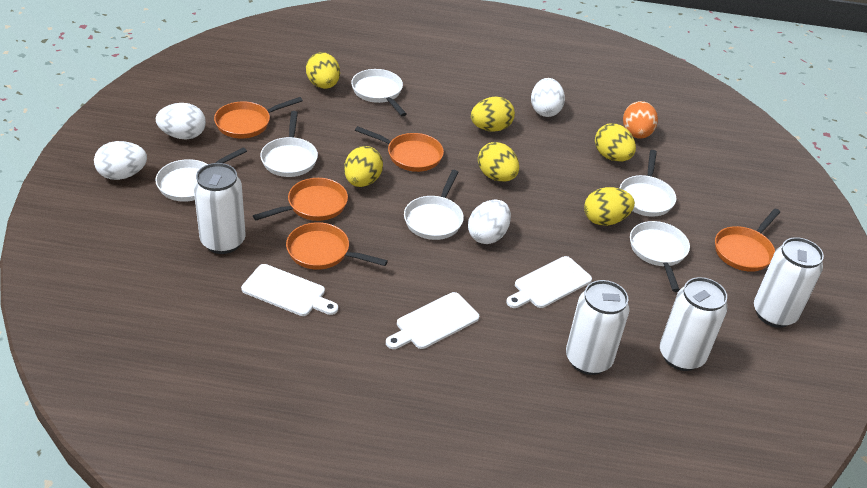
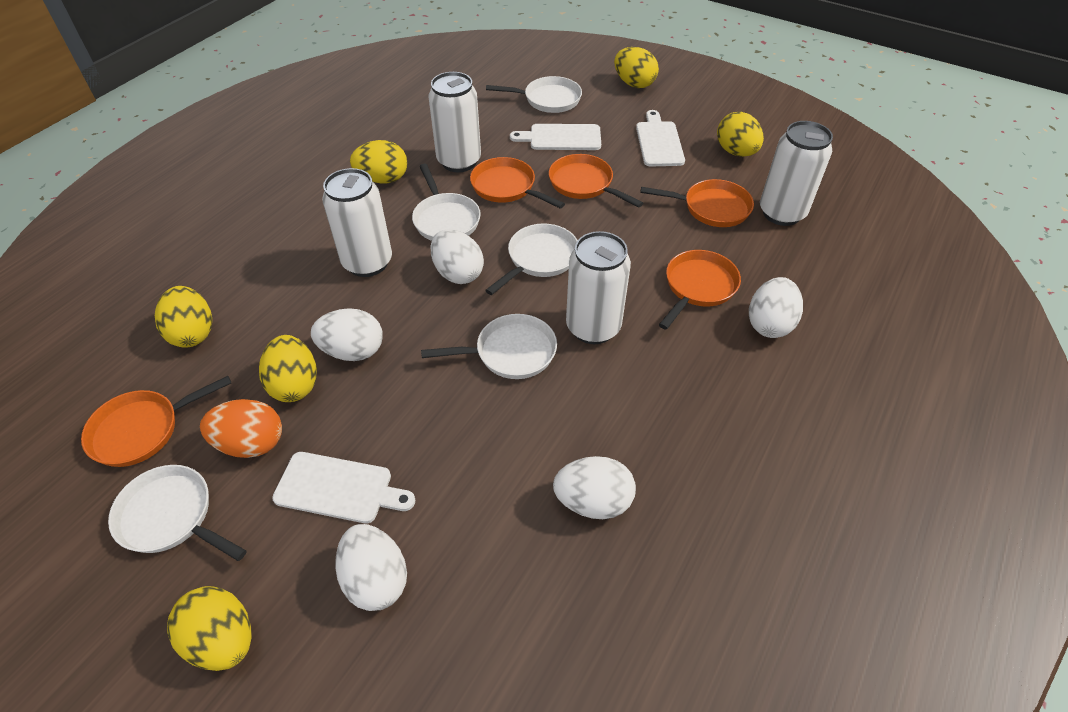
white egg: 4 -> 5
white pan: 6 -> 5

